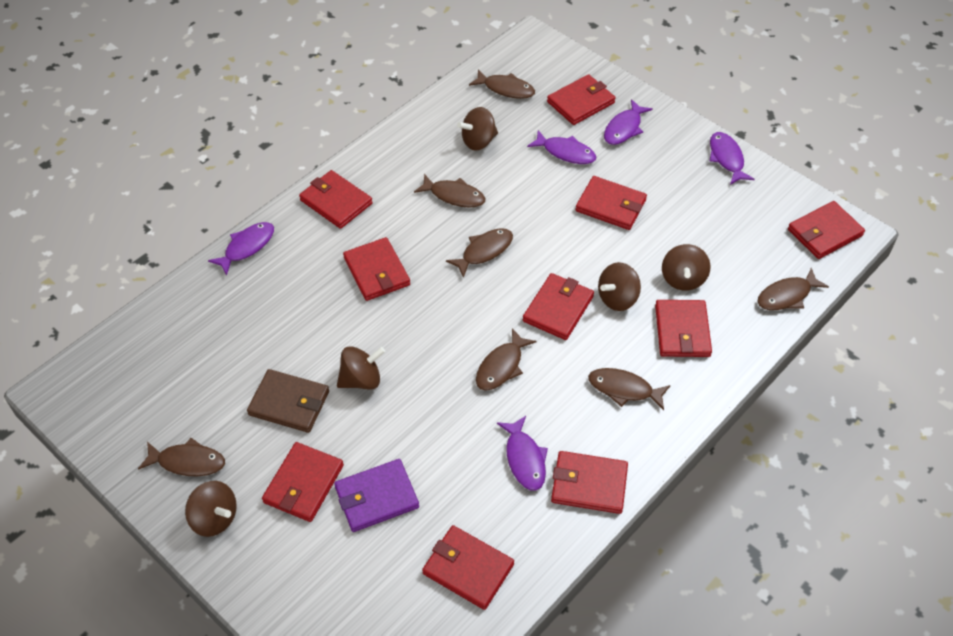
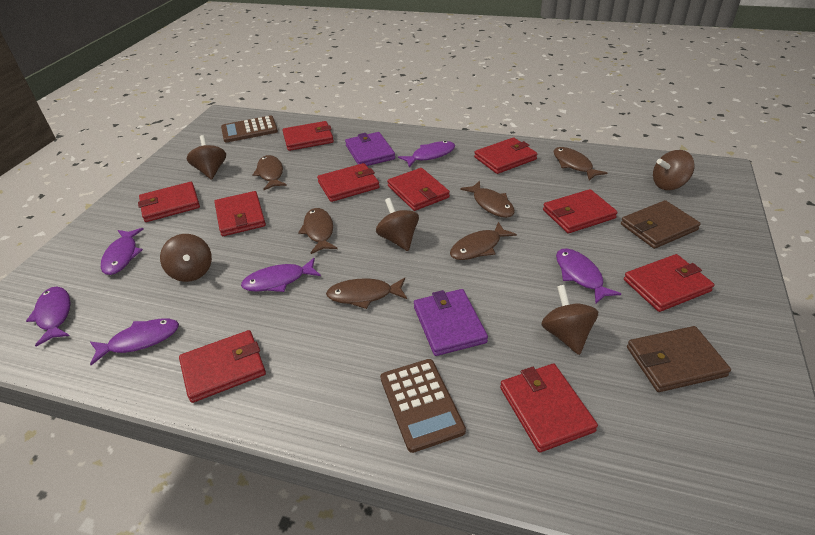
brown calculator: 0 -> 2
brown fish: 7 -> 6
brown wallet: 1 -> 2
purple fish: 5 -> 6
purple wallet: 1 -> 2

